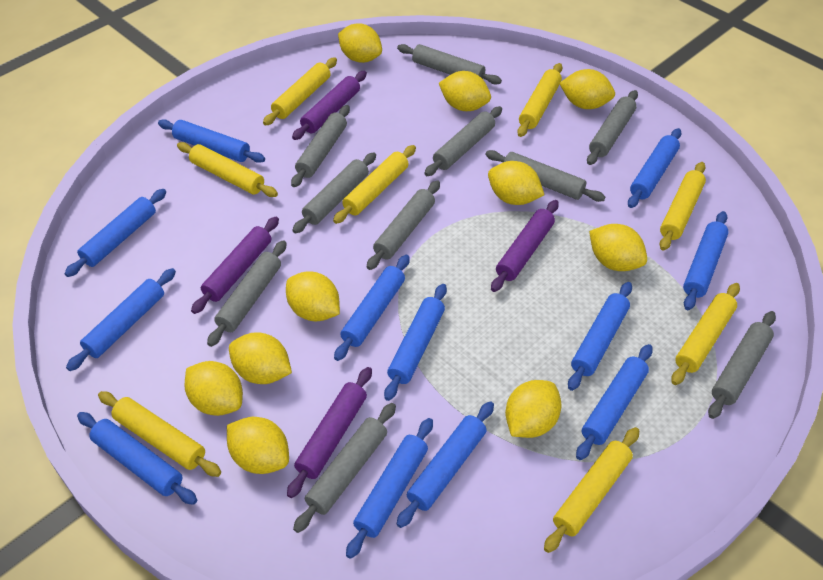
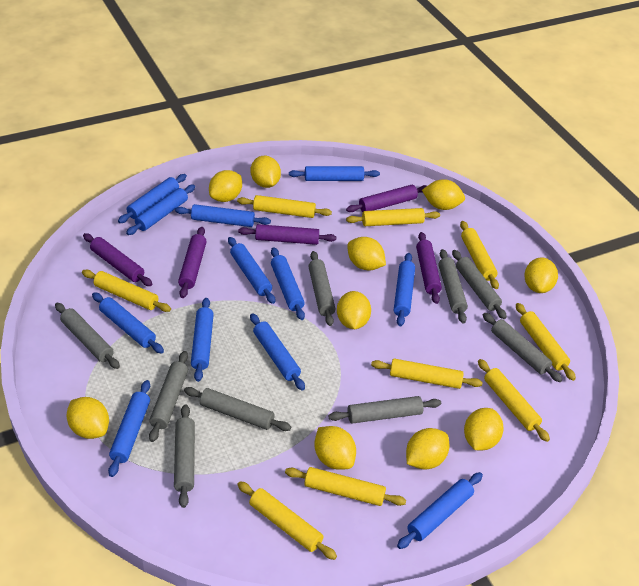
grey rolling pin: 10 -> 9
purple rolling pin: 4 -> 5
yellow rolling pin: 8 -> 9

